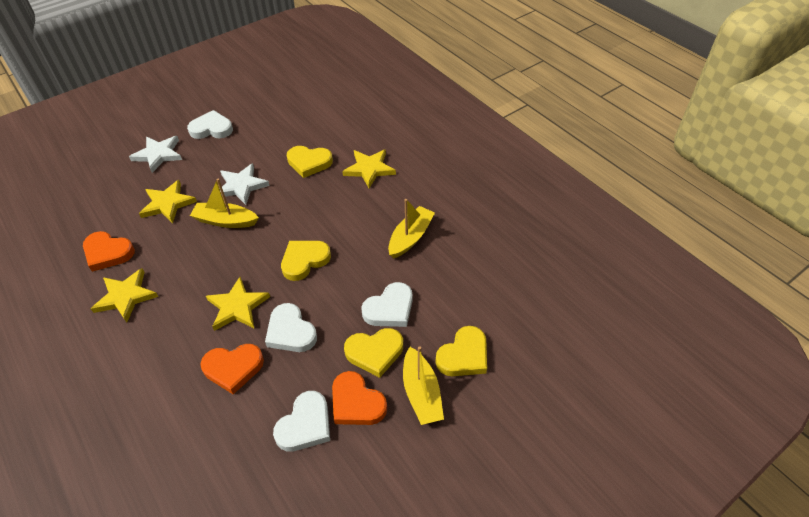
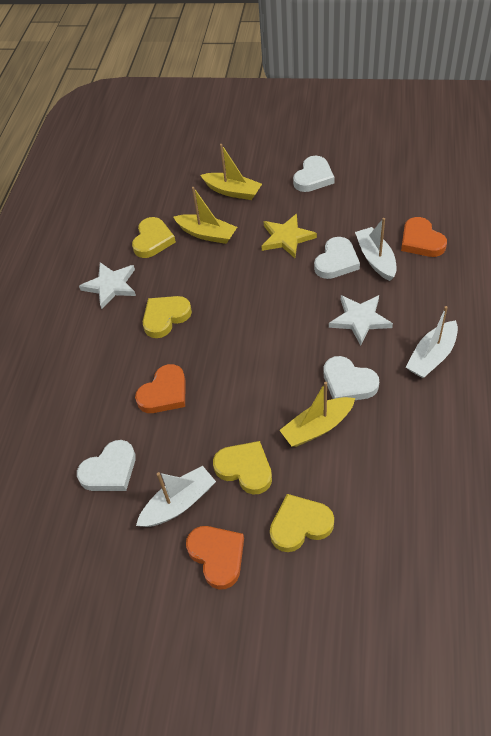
white boat: 0 -> 3
yellow star: 4 -> 1

